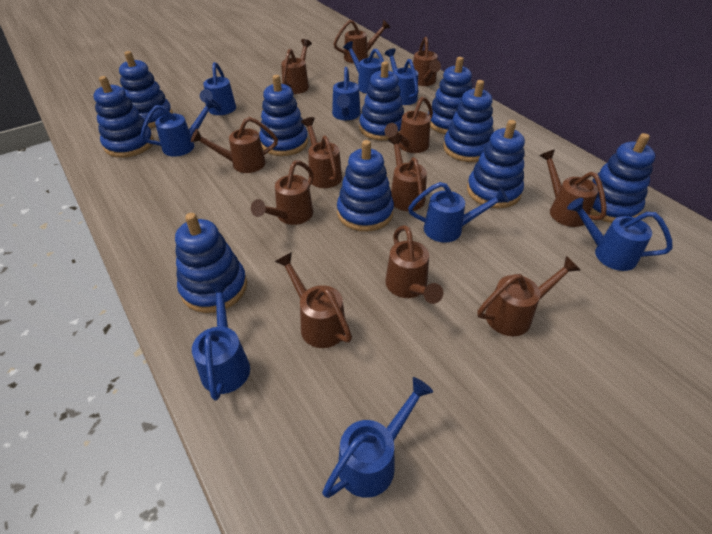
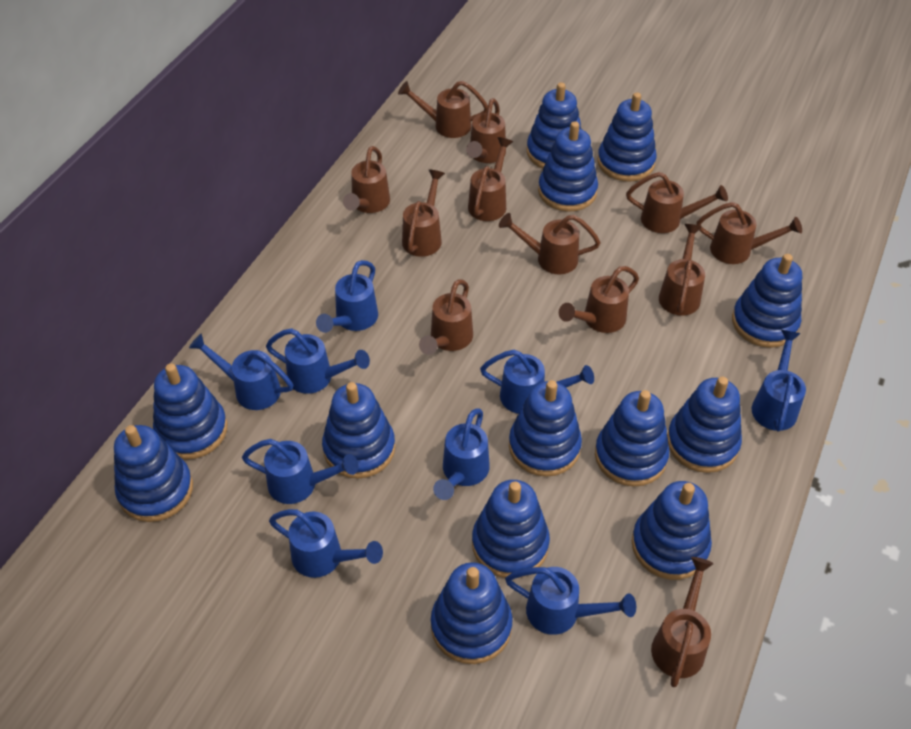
blue stacking toy: 10 -> 13

